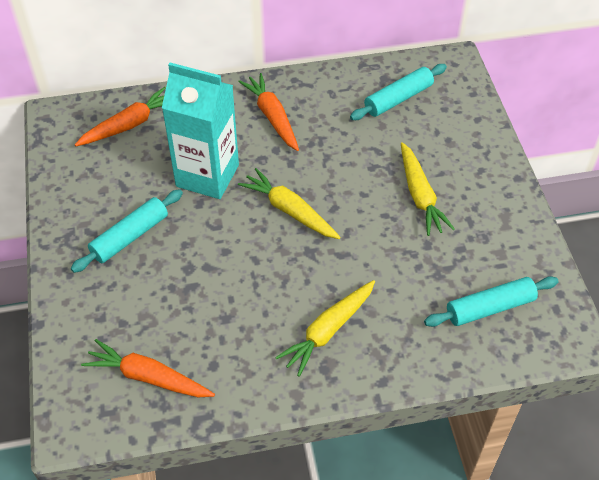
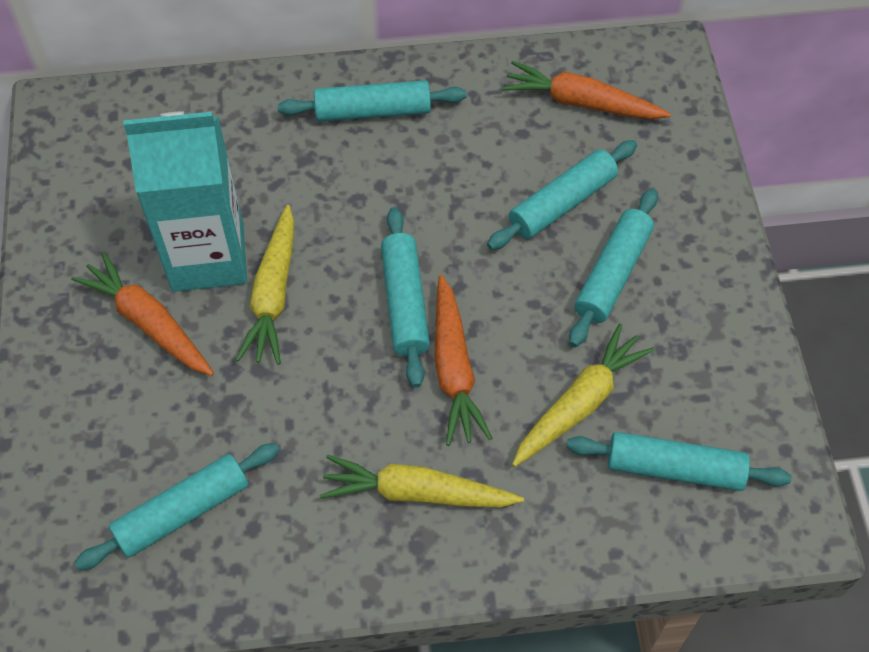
turquoise rolling pin: 3 -> 6

